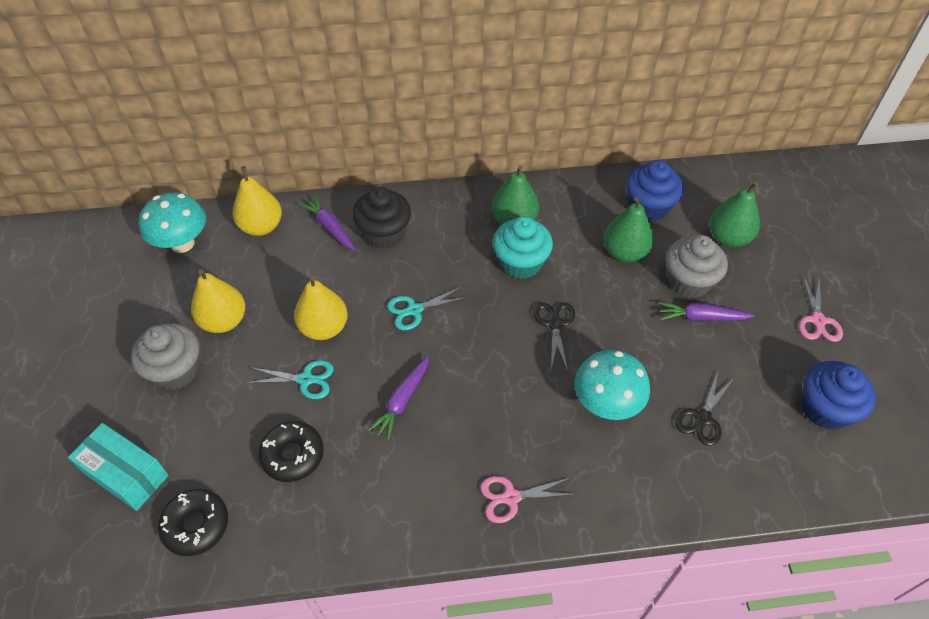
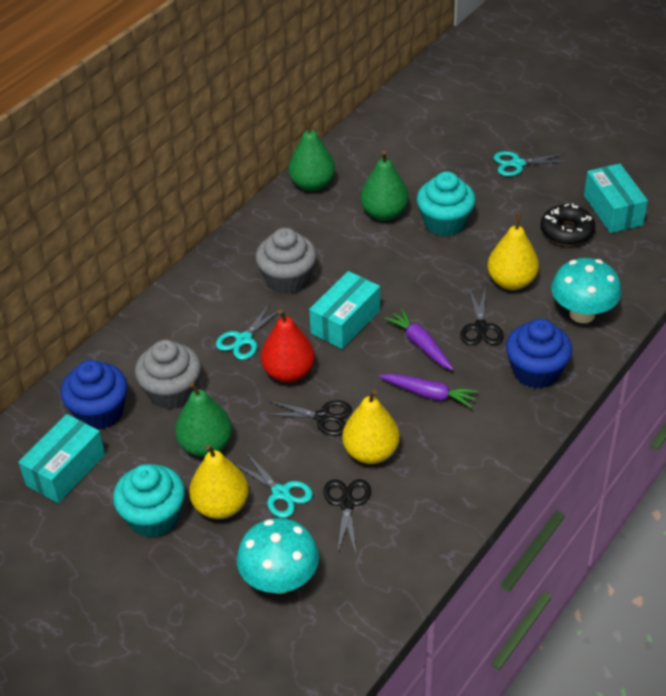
black cupcake: 1 -> 0
black donut: 2 -> 1
black scissors: 2 -> 3
pink scissors: 2 -> 0
purple carrot: 3 -> 2
red pear: 0 -> 1
turquoise box: 1 -> 3
turquoise cupcake: 1 -> 2
turquoise scissors: 2 -> 3

